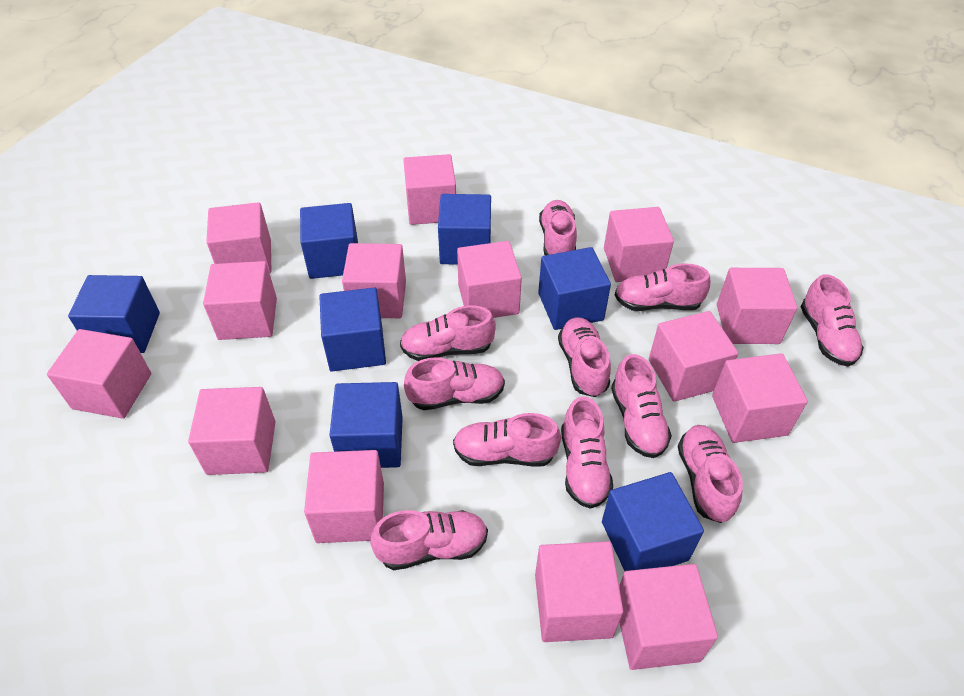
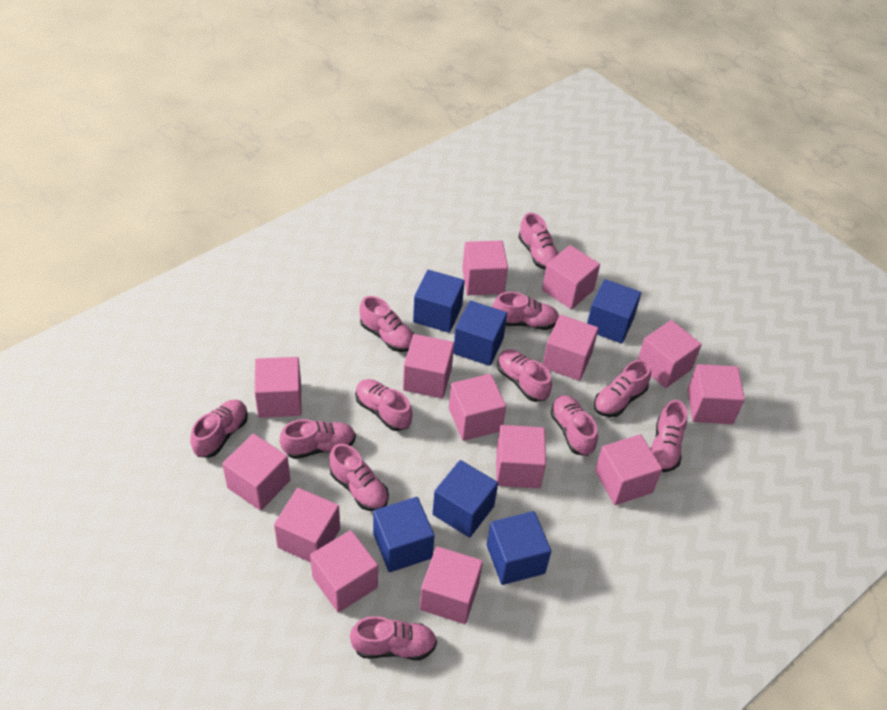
blue cube: 7 -> 6
pink shoe: 11 -> 12

